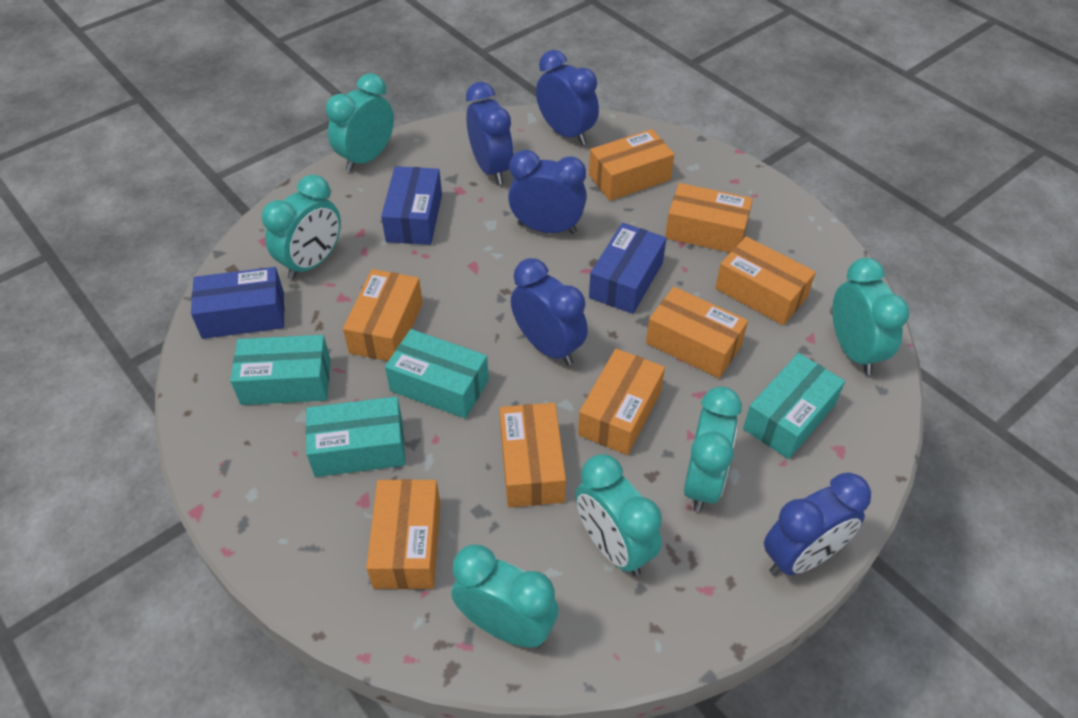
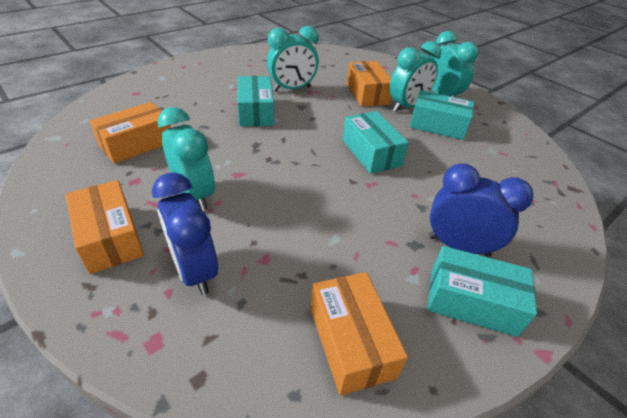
blue box: 3 -> 0
blue clock: 5 -> 2
orange box: 8 -> 4
turquoise clock: 6 -> 4

